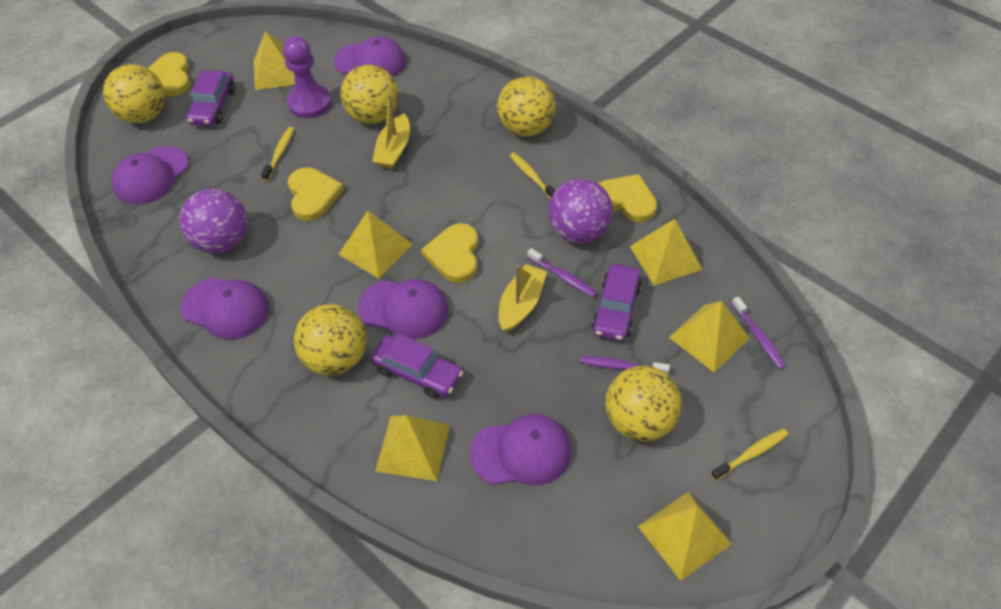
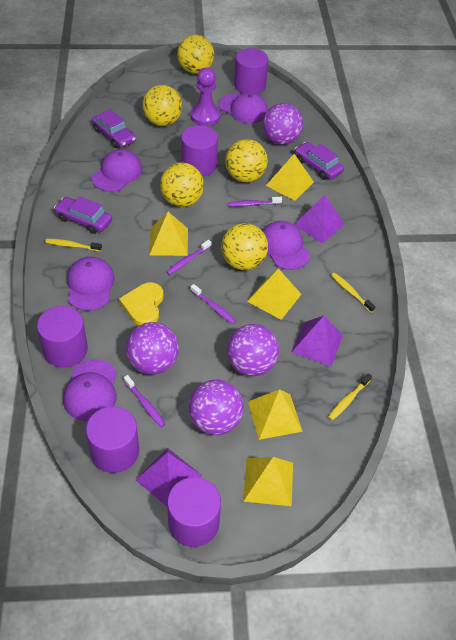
purple ball: 2 -> 4
purple cylinder: 0 -> 5
purple pyramid: 0 -> 3
purple toothbrush: 3 -> 4
yellow boat: 2 -> 0
yellow heart: 4 -> 1
yellow pyramid: 6 -> 5

